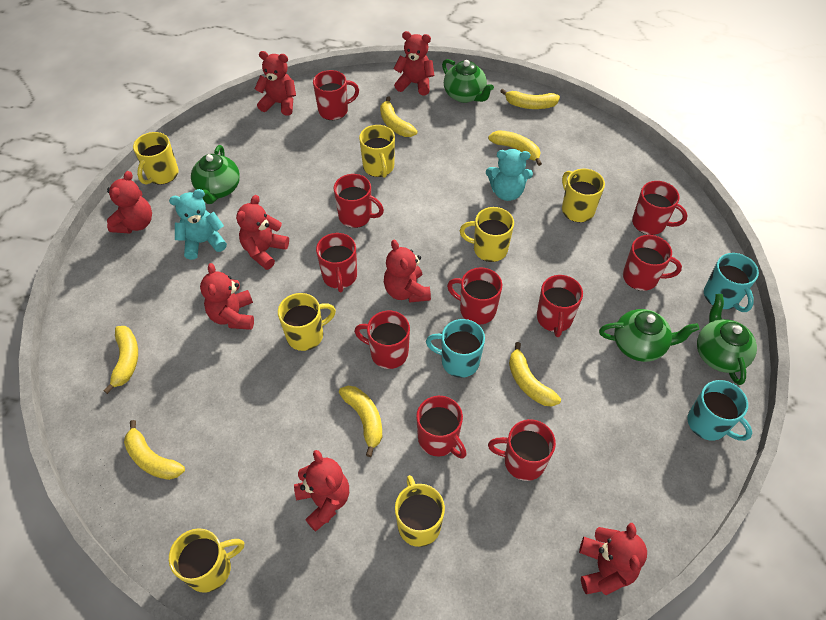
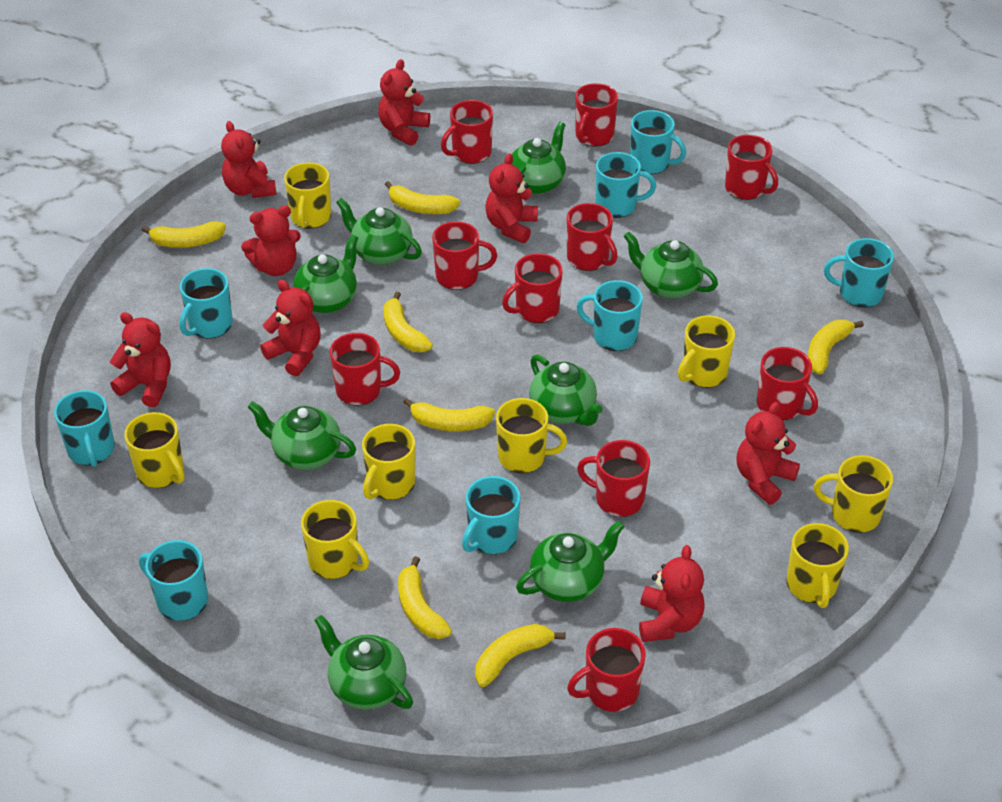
green teapot: 4 -> 8
turquoise mug: 3 -> 8
turquoise teddy bear: 2 -> 0
yellow mug: 7 -> 8

